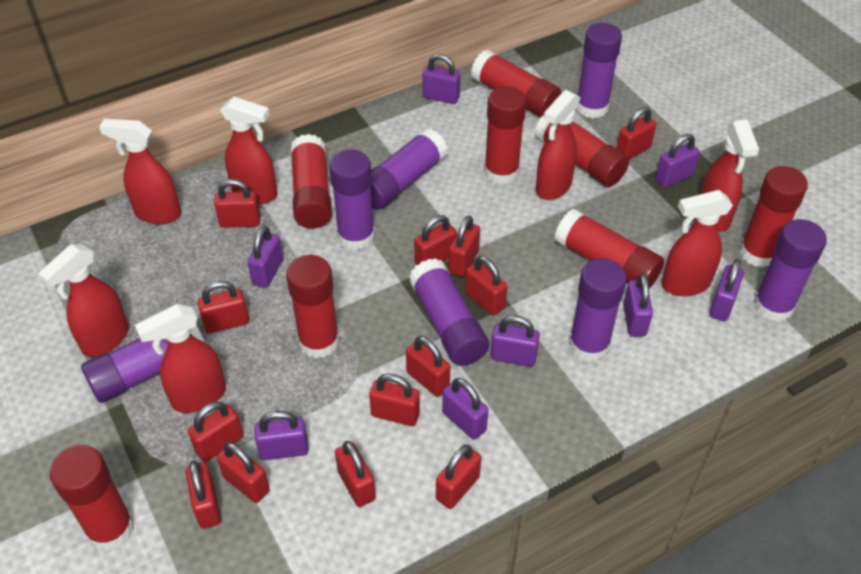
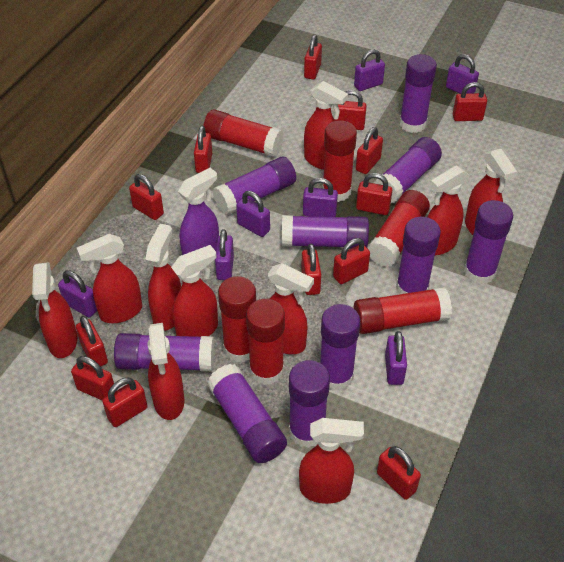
purple glue stick: 7 -> 10
purple padlock: 8 -> 7
purple spray bottle: 0 -> 1
red glue stick: 8 -> 6
red spray bottle: 7 -> 10

